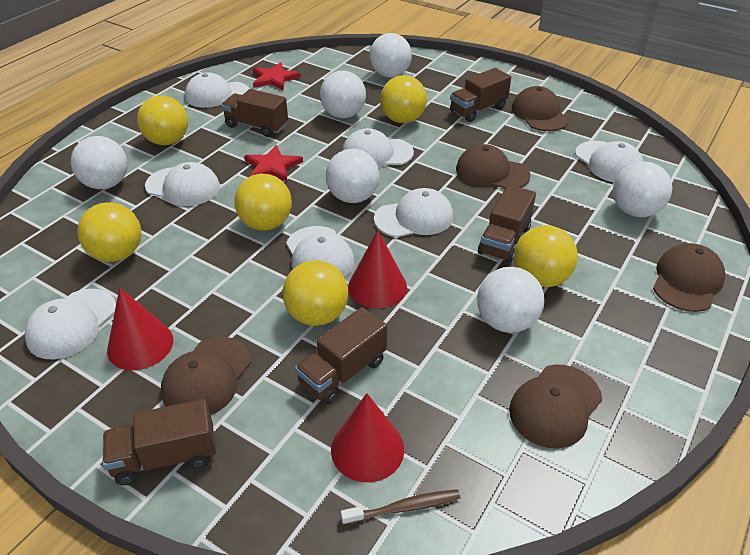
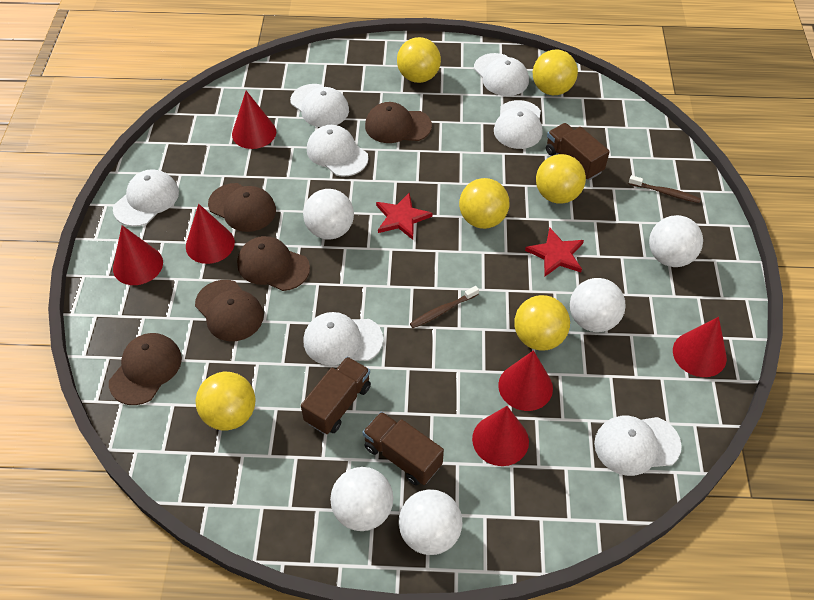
brown toothbrush: 1 -> 2
brown truck: 5 -> 3
red cone: 3 -> 6
white ball: 6 -> 5

